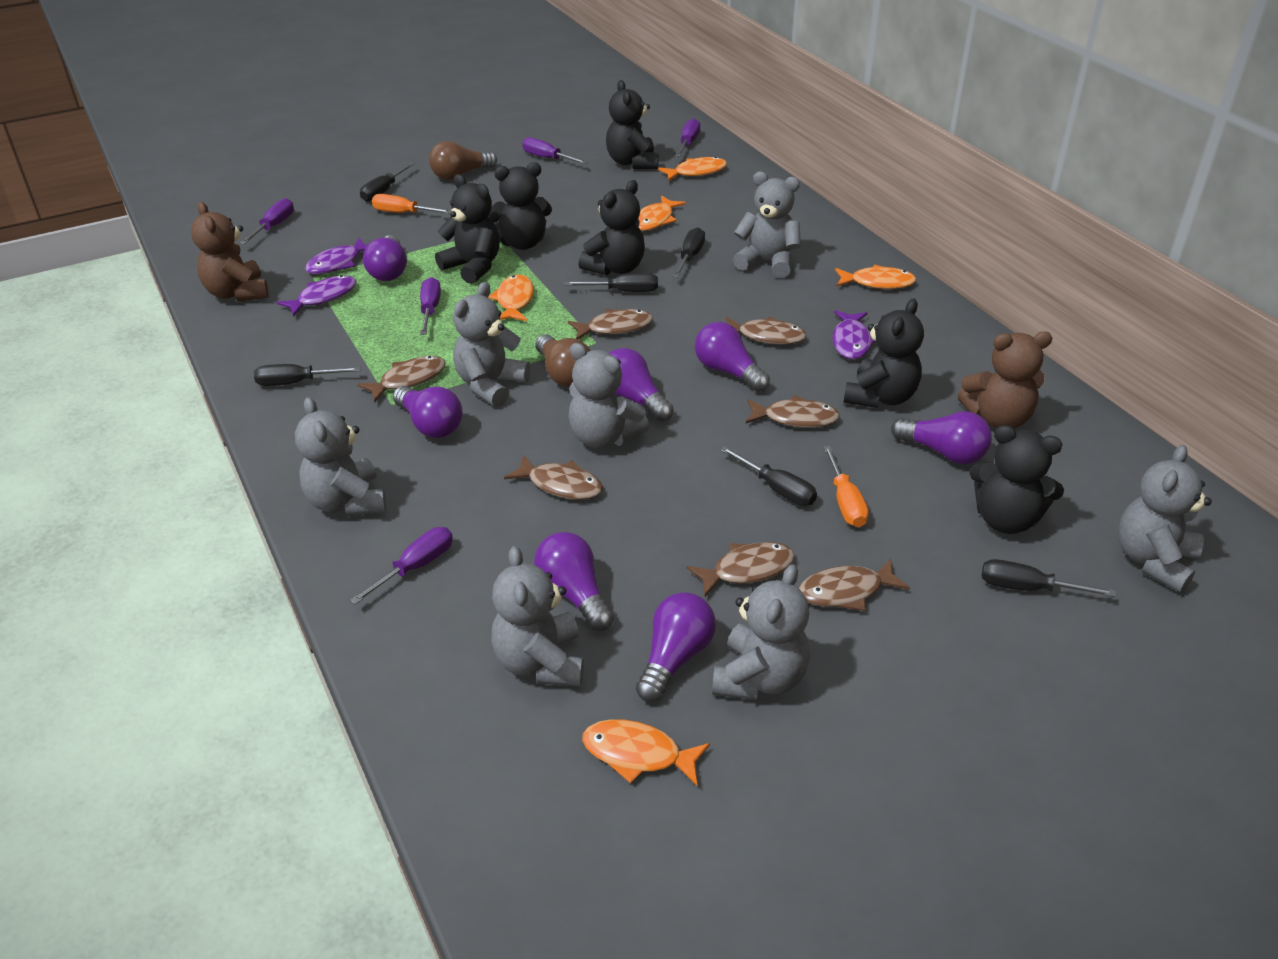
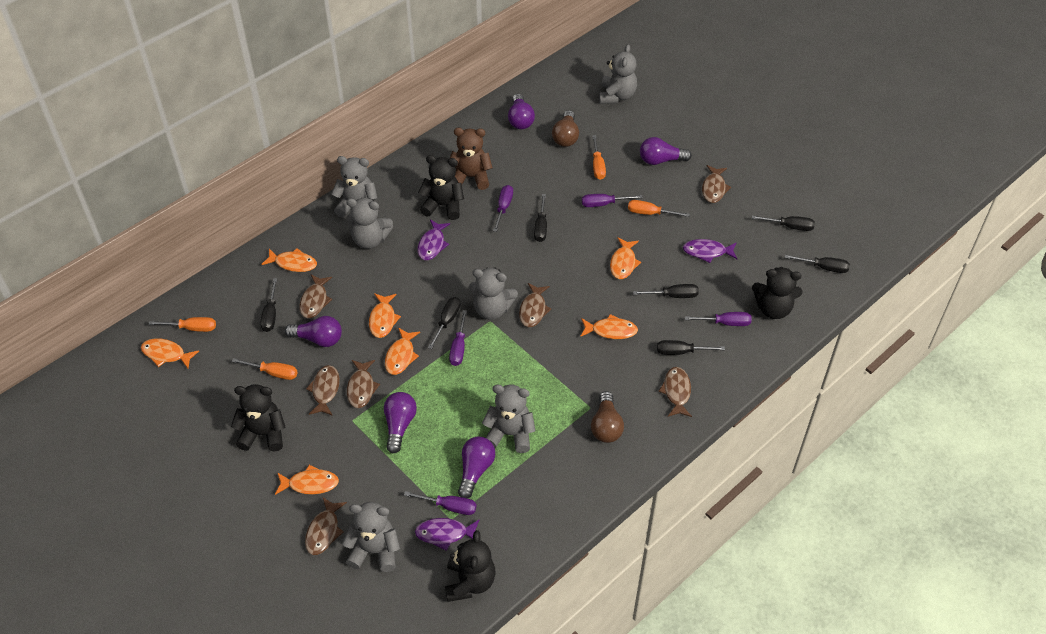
black screwdriver: 6 -> 7
black teddy bear: 6 -> 4
brown teddy bear: 2 -> 1
grey teddy bear: 7 -> 6
orange fish: 5 -> 7
orange screwdriver: 2 -> 4
purple light bulb: 7 -> 5

